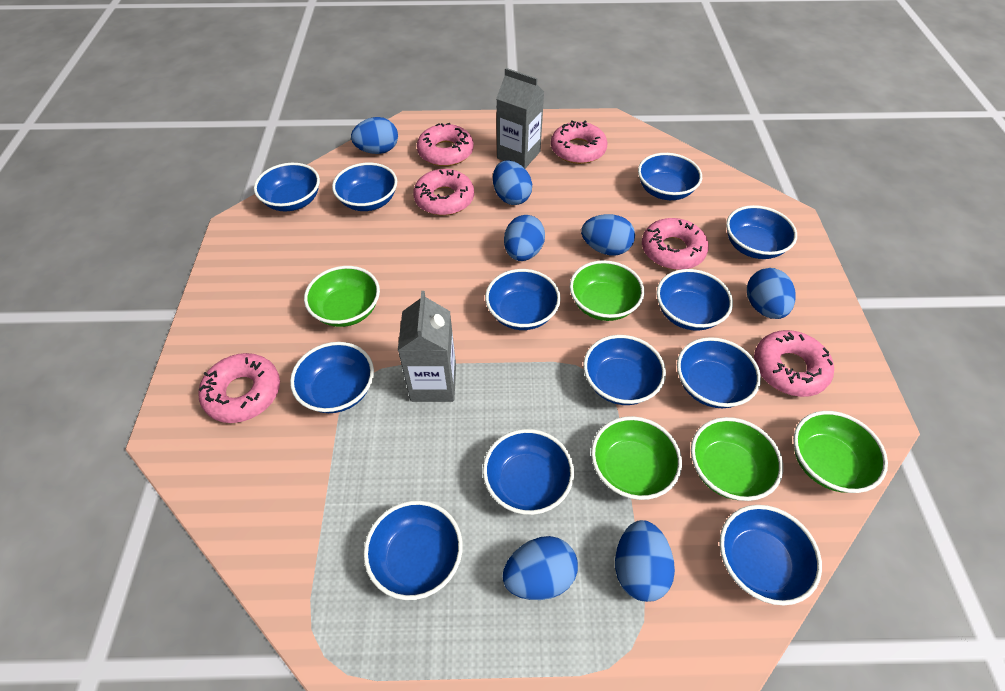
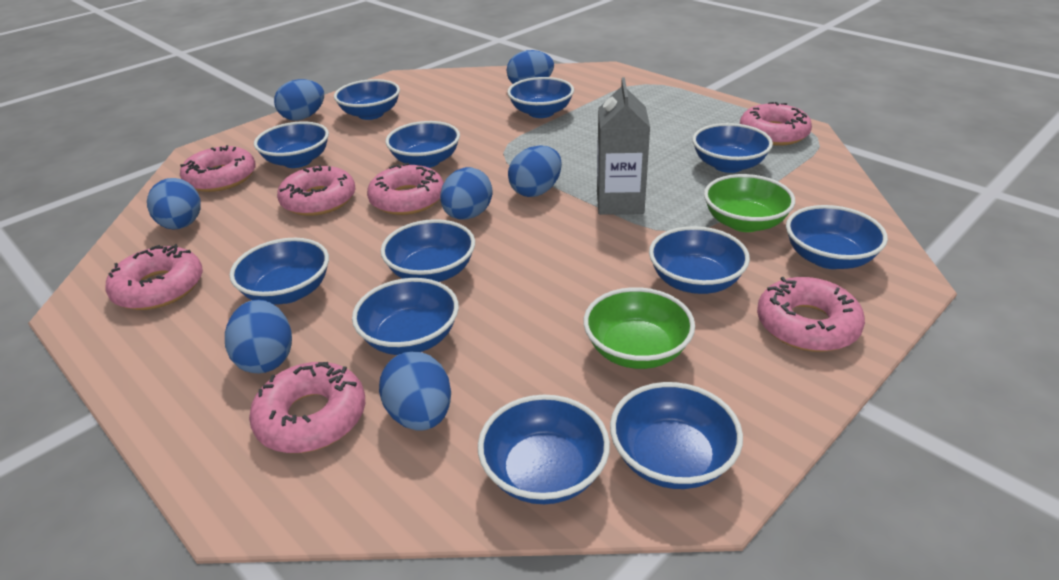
green bowl: 5 -> 2
grey carton: 2 -> 1
pink donut: 6 -> 7

